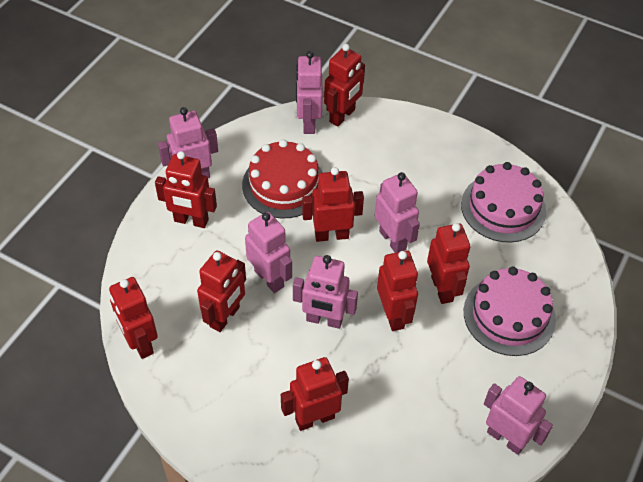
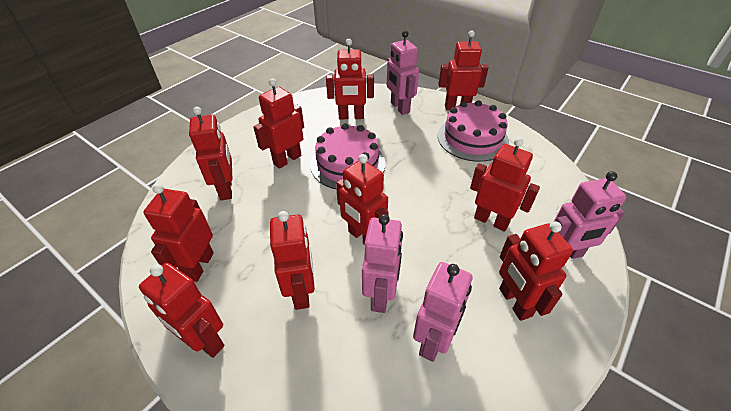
pink robot: 6 -> 4
red cake: 1 -> 0
red robot: 8 -> 10

